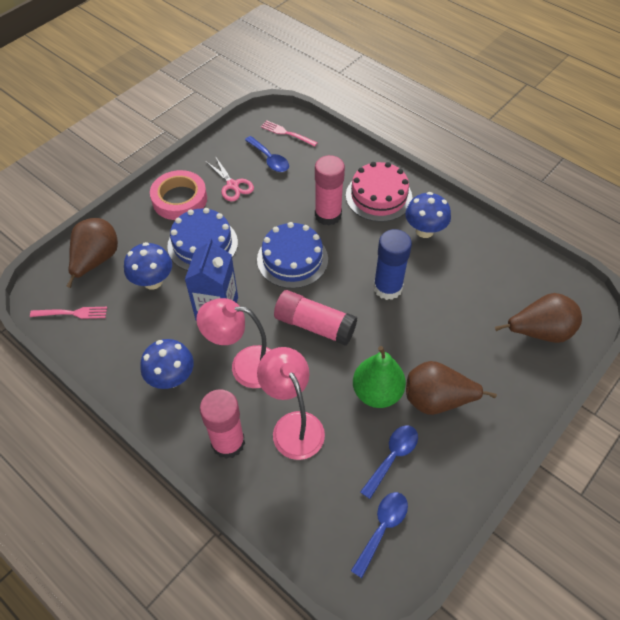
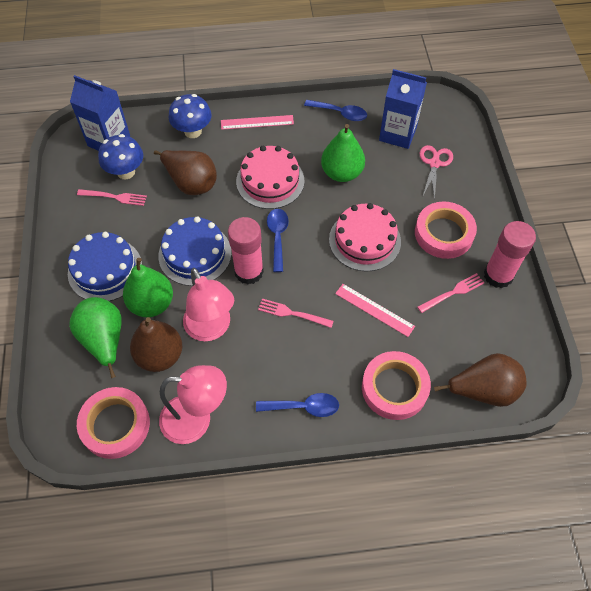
blue carton: 1 -> 2
blue glue stick: 1 -> 0
blue mushroom: 3 -> 2
green pear: 1 -> 3
pink cake: 1 -> 2
pink fork: 2 -> 3
pink glue stick: 3 -> 2
pink ruler: 0 -> 2
pink tape: 1 -> 3

